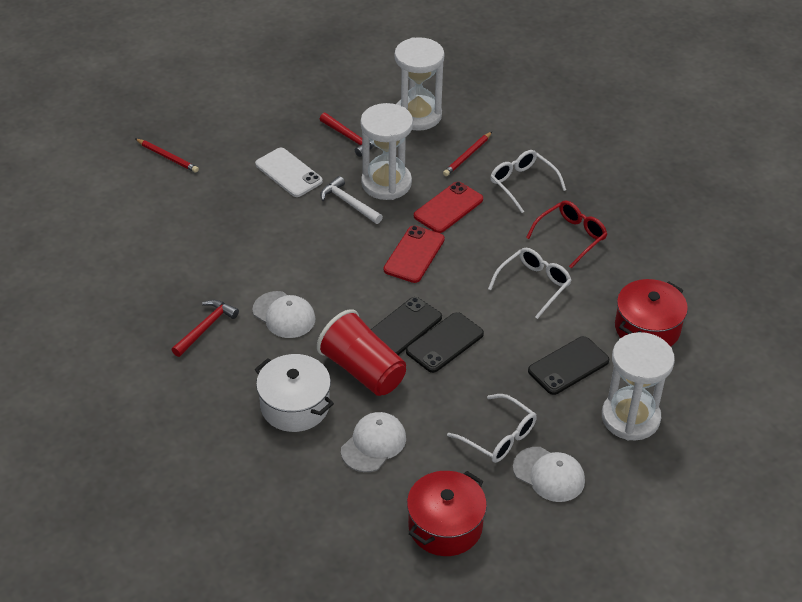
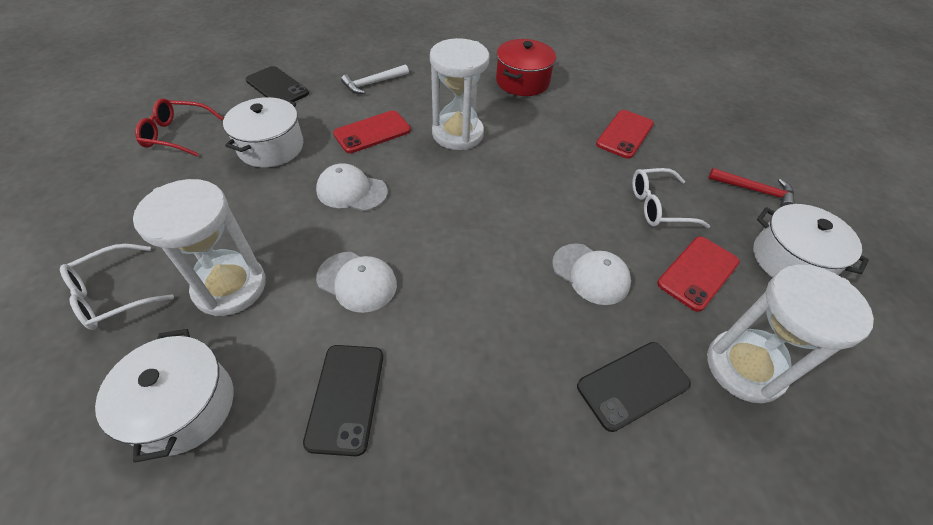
red cup: 1 -> 0
red hammer: 2 -> 1
red pencil: 2 -> 0
red phone: 2 -> 3
red pot: 2 -> 1
white glasses: 3 -> 2
white phone: 1 -> 0
white pot: 1 -> 3

